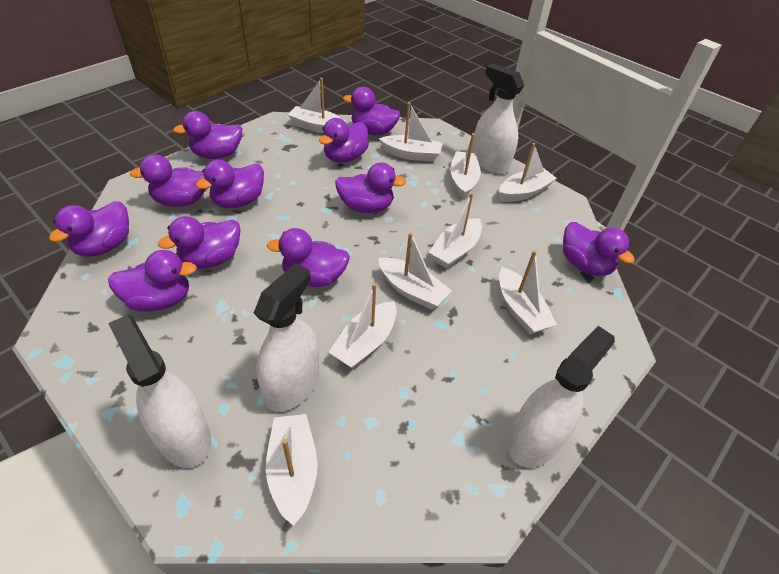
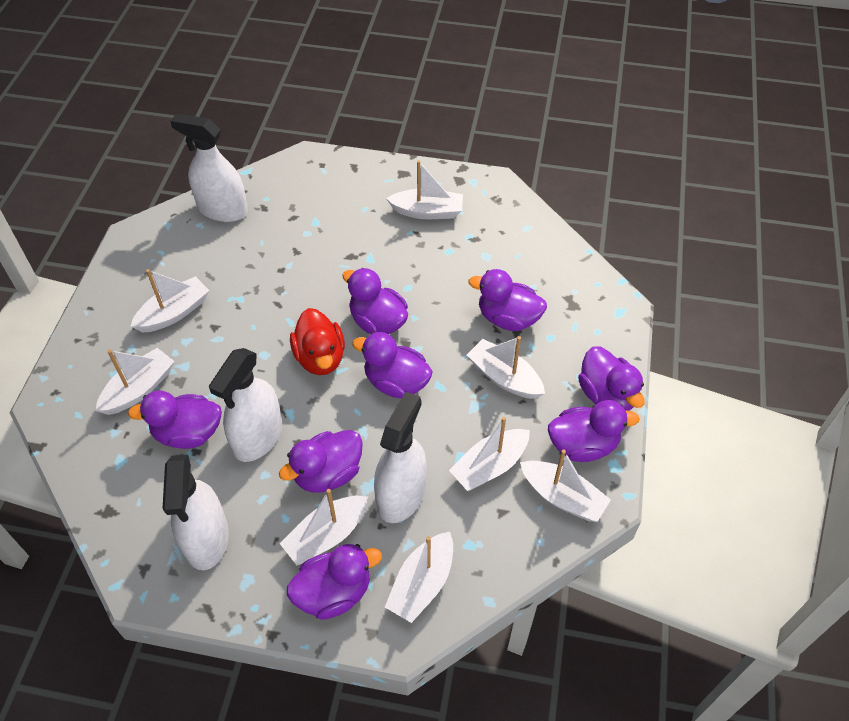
purple duck: 11 -> 8
red duck: 0 -> 1
white boat: 9 -> 8

